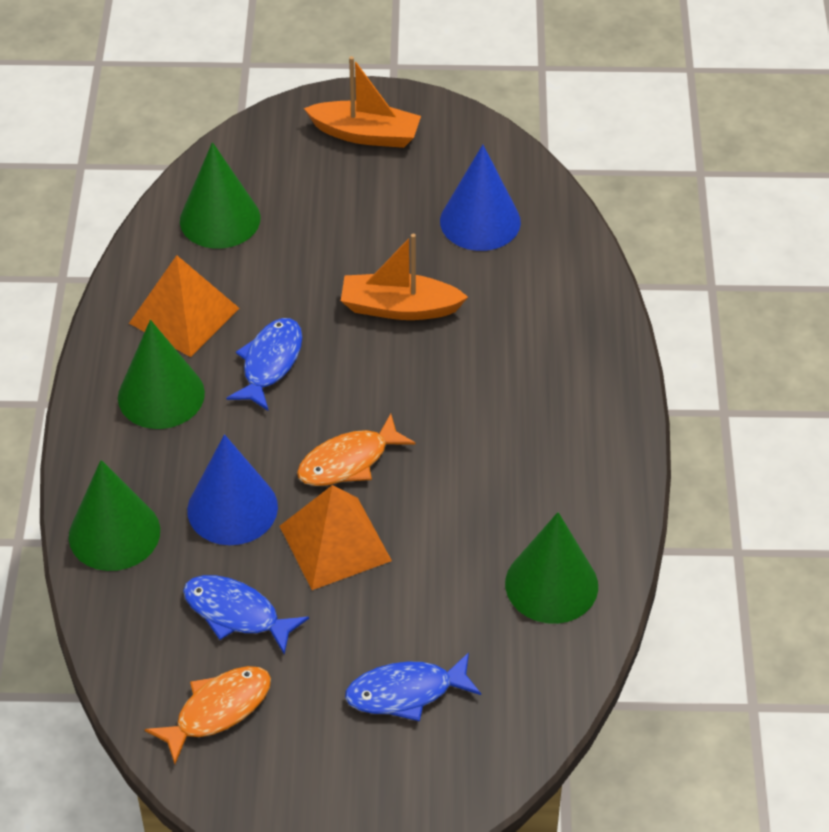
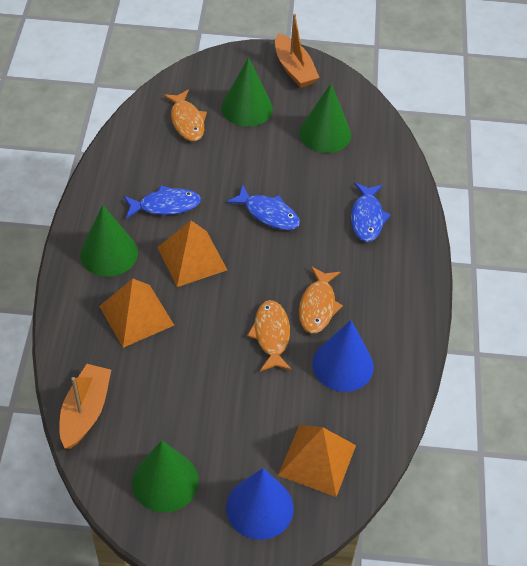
orange fish: 2 -> 3
orange pyramid: 2 -> 3

